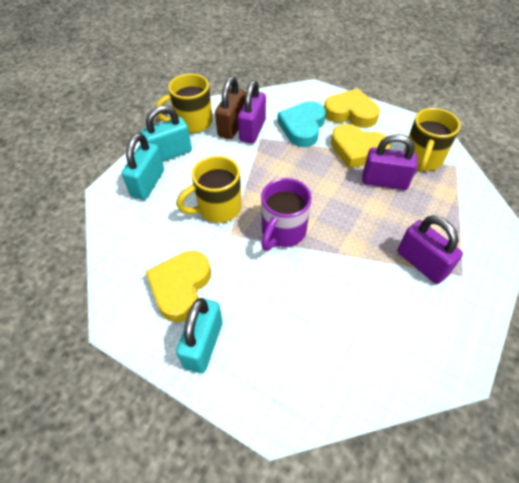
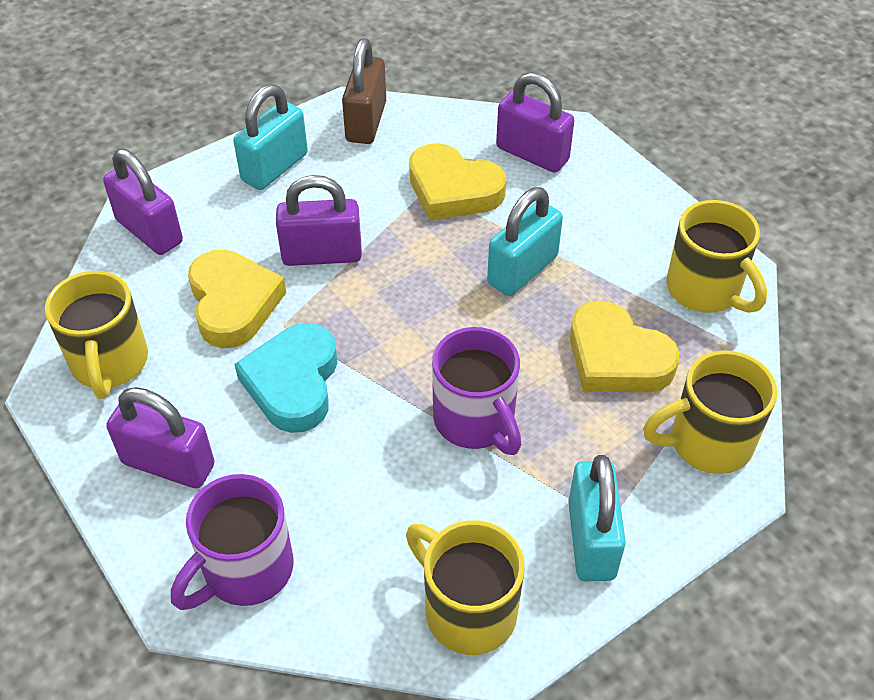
purple mug: 1 -> 2
purple padlock: 3 -> 4
yellow mug: 3 -> 4

